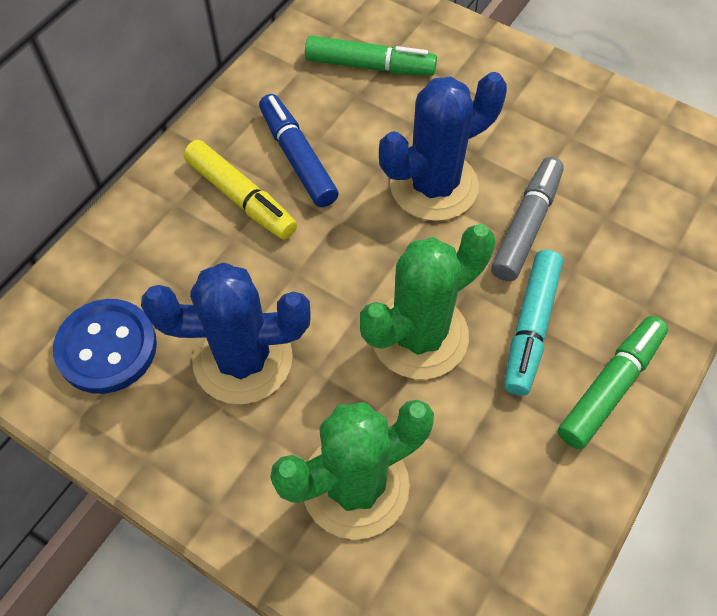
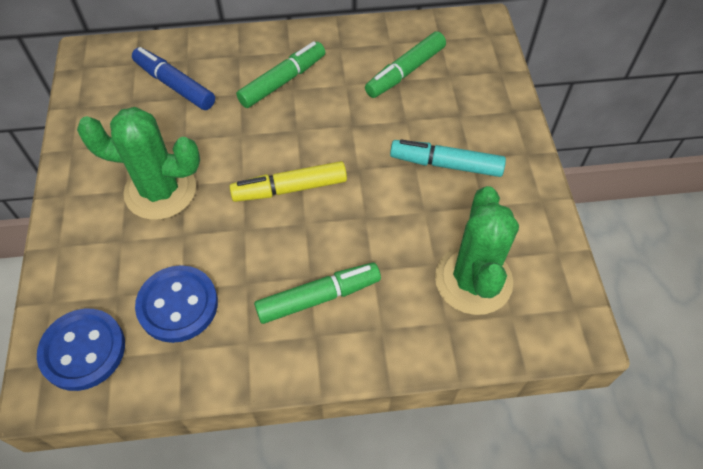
blue button: 1 -> 2
blue cactus: 2 -> 0
green marker: 2 -> 3
grey marker: 1 -> 0

